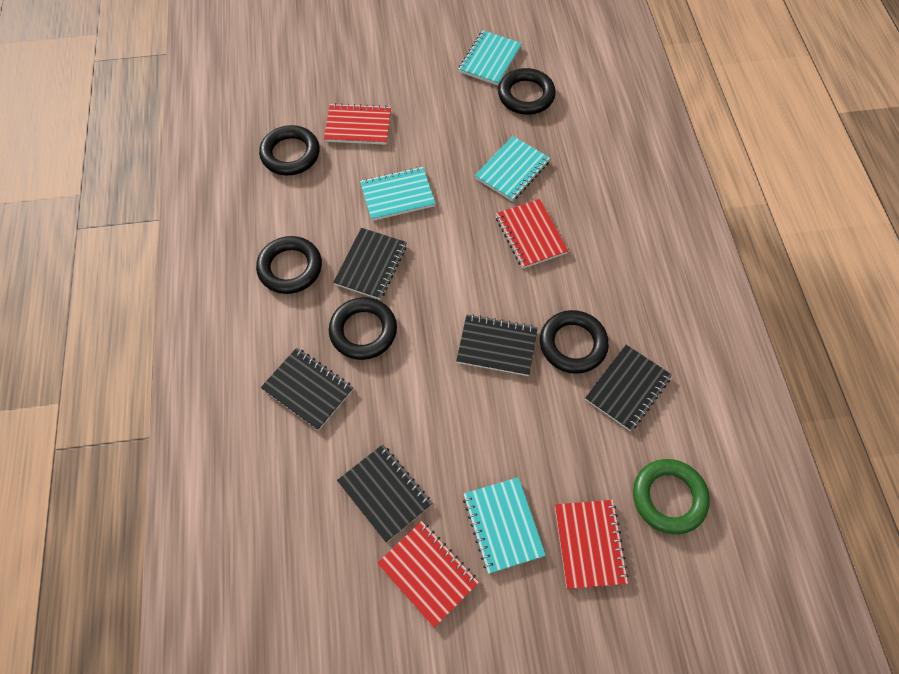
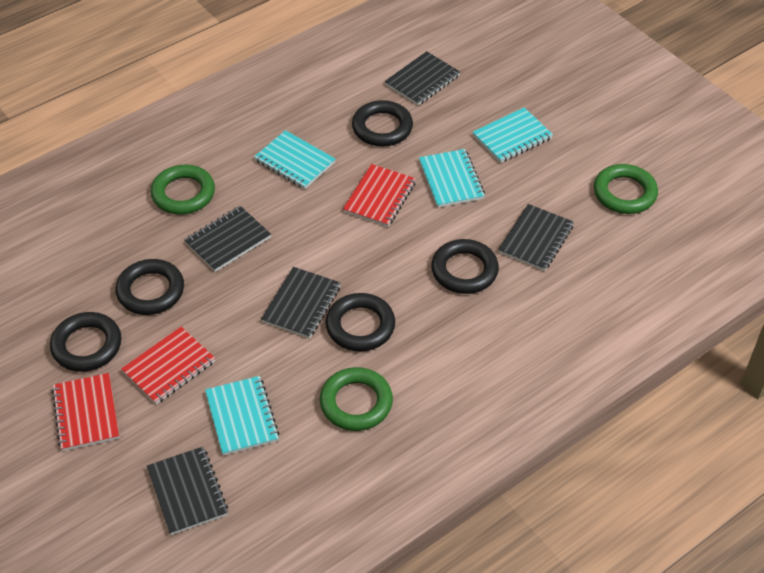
green ring: 1 -> 3
red notebook: 4 -> 3

